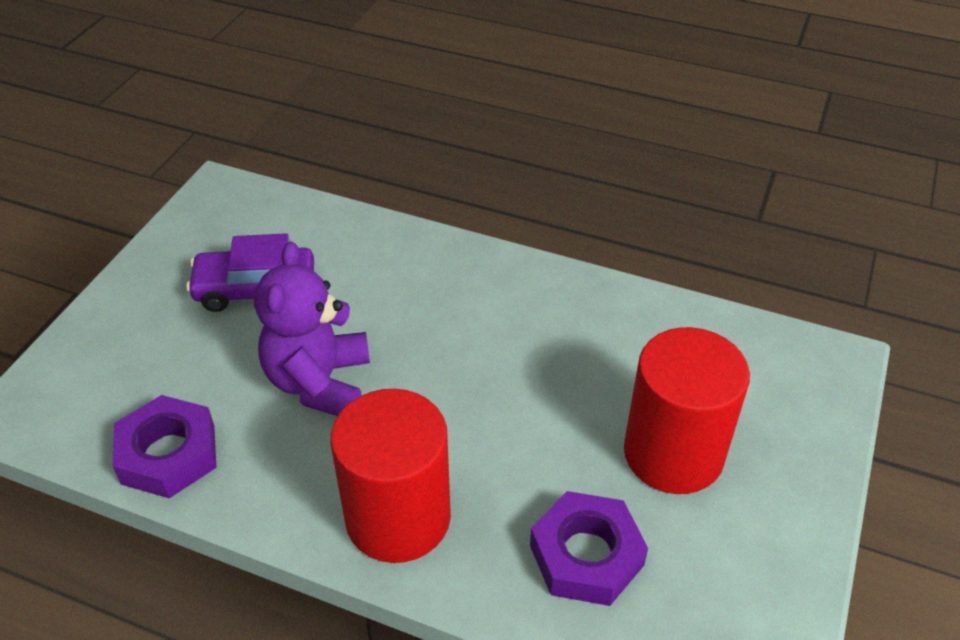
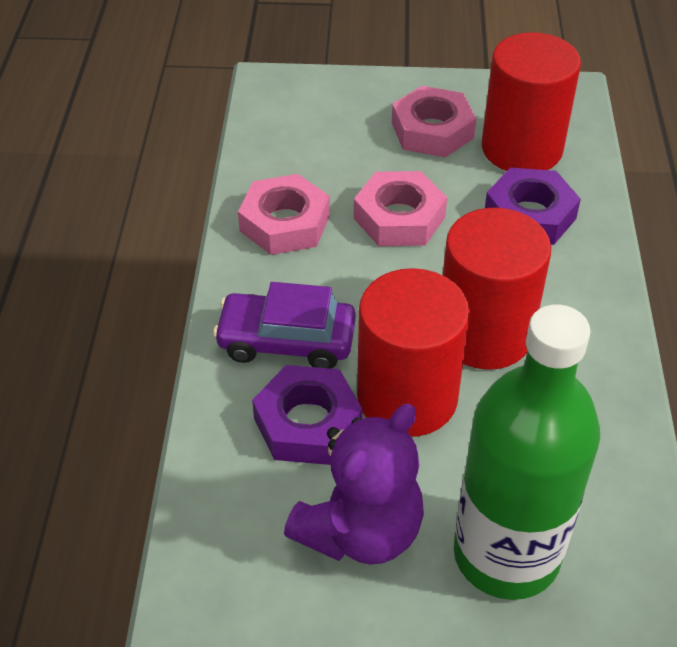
green bottle: 0 -> 1
pink nut: 0 -> 3
red cylinder: 2 -> 3

